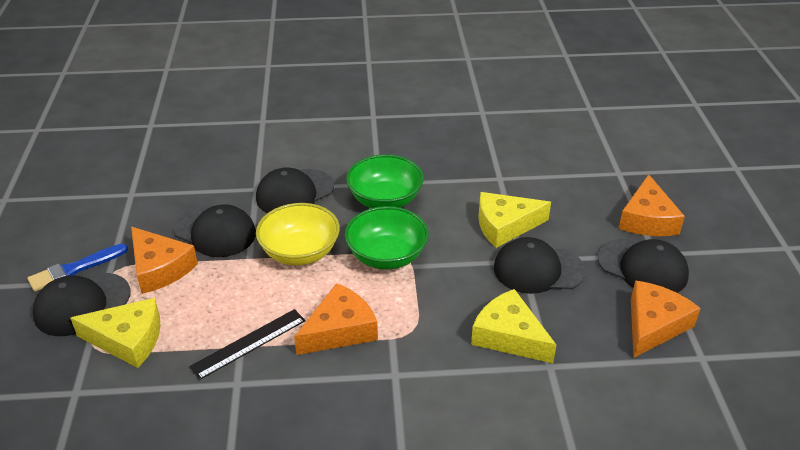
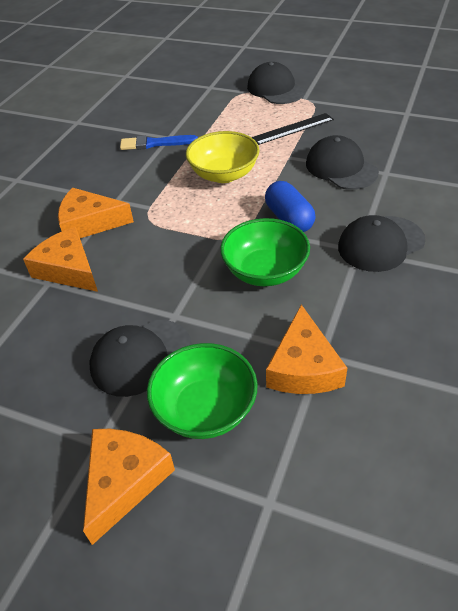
black cap: 5 -> 4
blue capsule: 0 -> 1
yellow cheese: 3 -> 0

